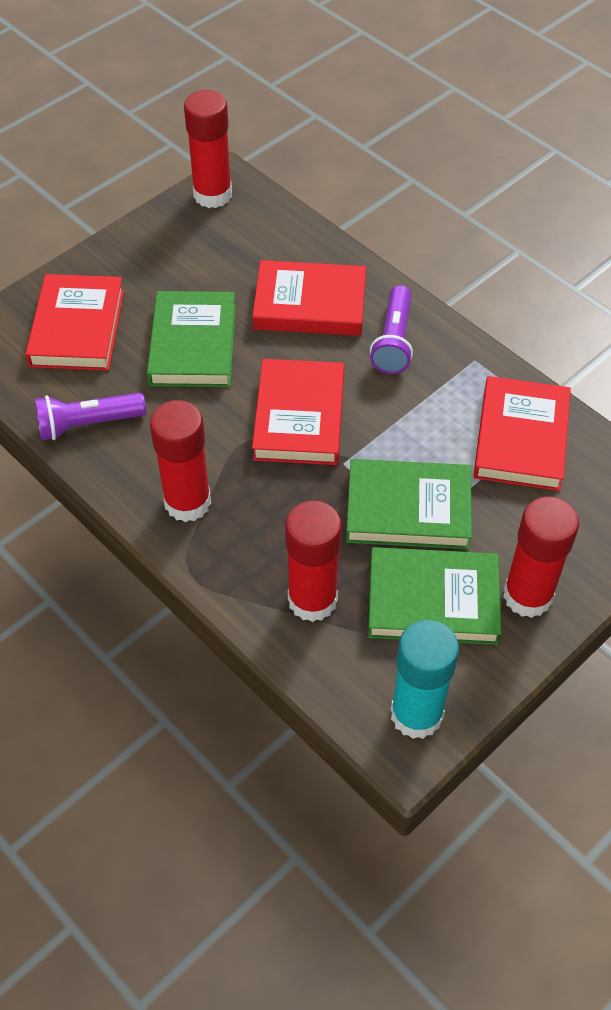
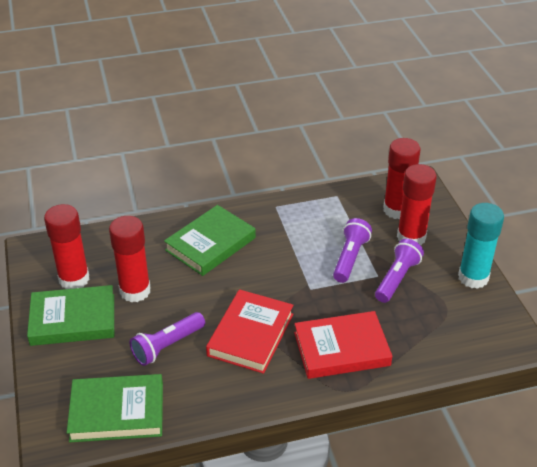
purple flashlight: 2 -> 3
red book: 4 -> 2

